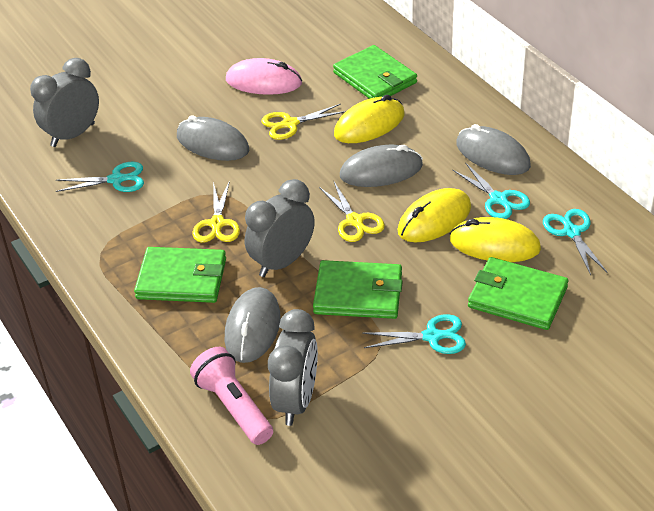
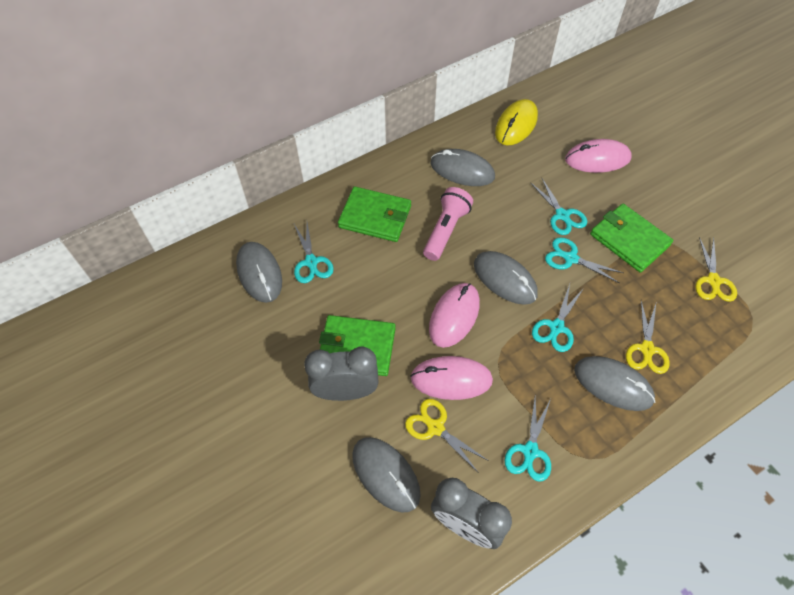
green wallet: 4 -> 3
grey clock: 3 -> 2
grey mouse: 4 -> 5
pink mouse: 1 -> 3
turquoise scissors: 4 -> 5
yellow mouse: 3 -> 1

